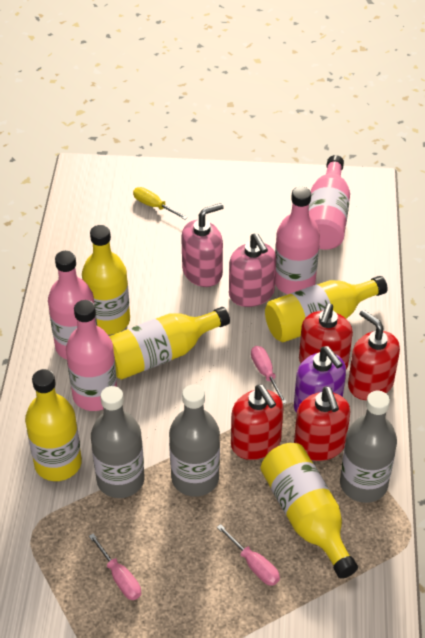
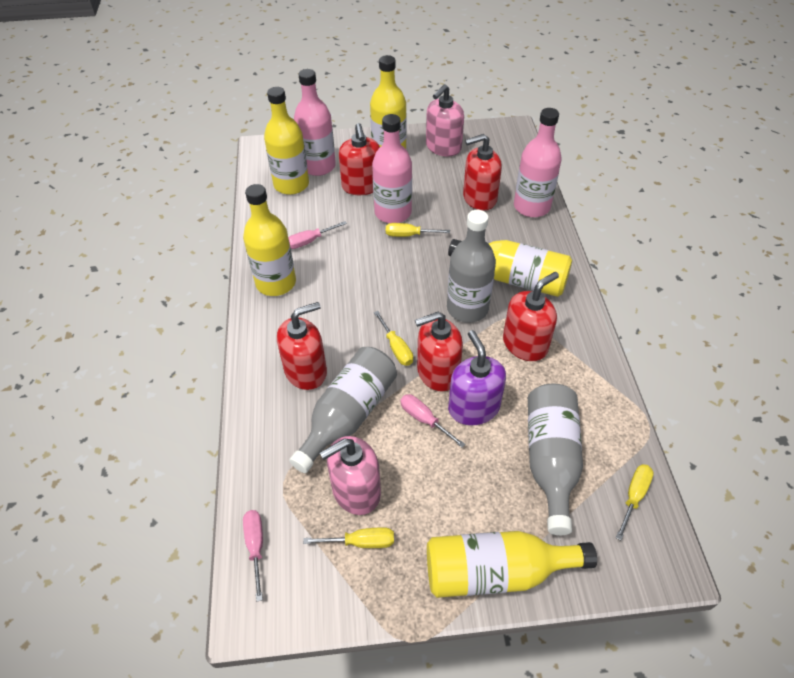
pink bottle: 4 -> 3
red soap dispenser: 4 -> 5
yellow screwdriver: 1 -> 4

